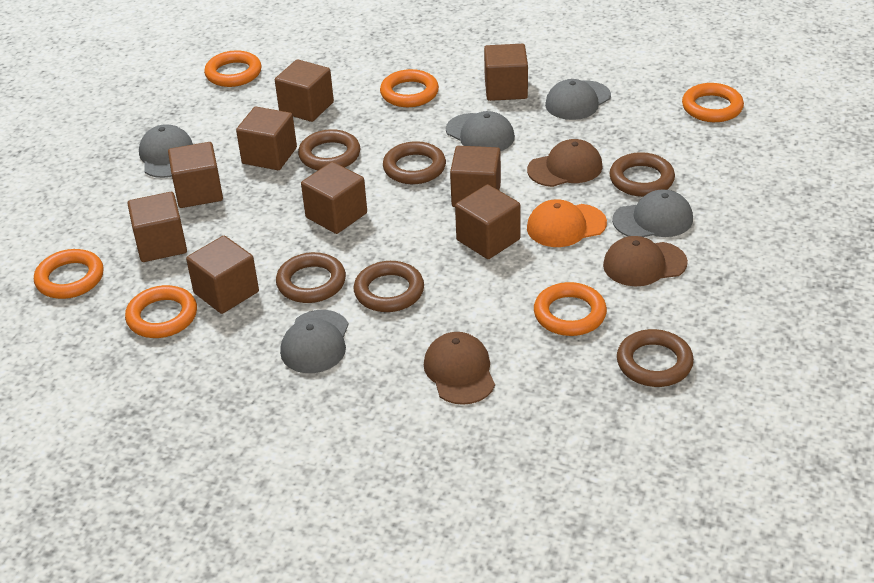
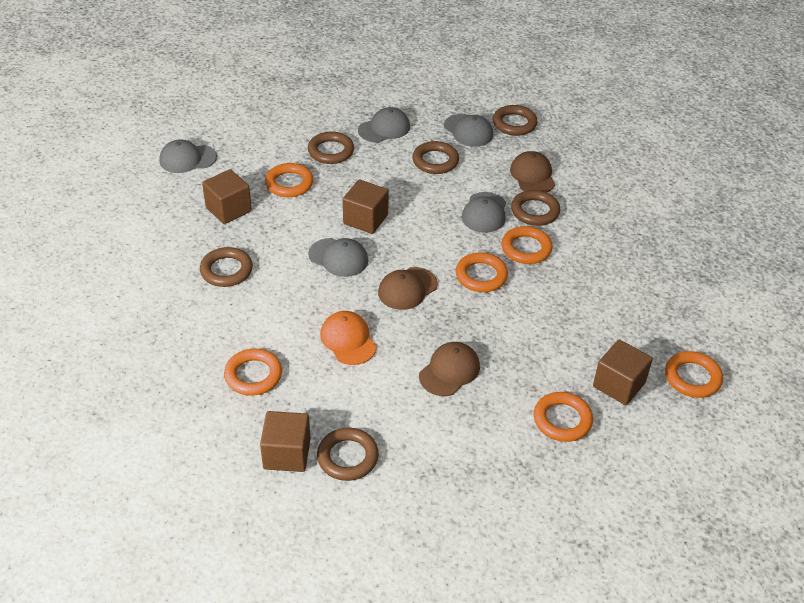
brown cube: 9 -> 4

